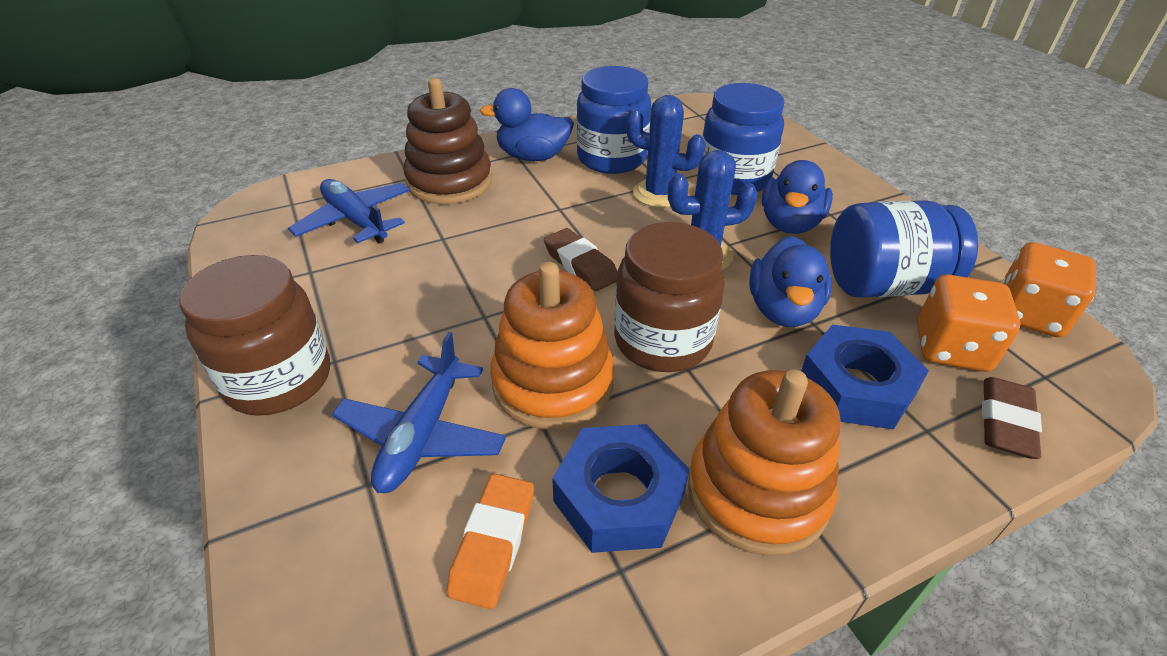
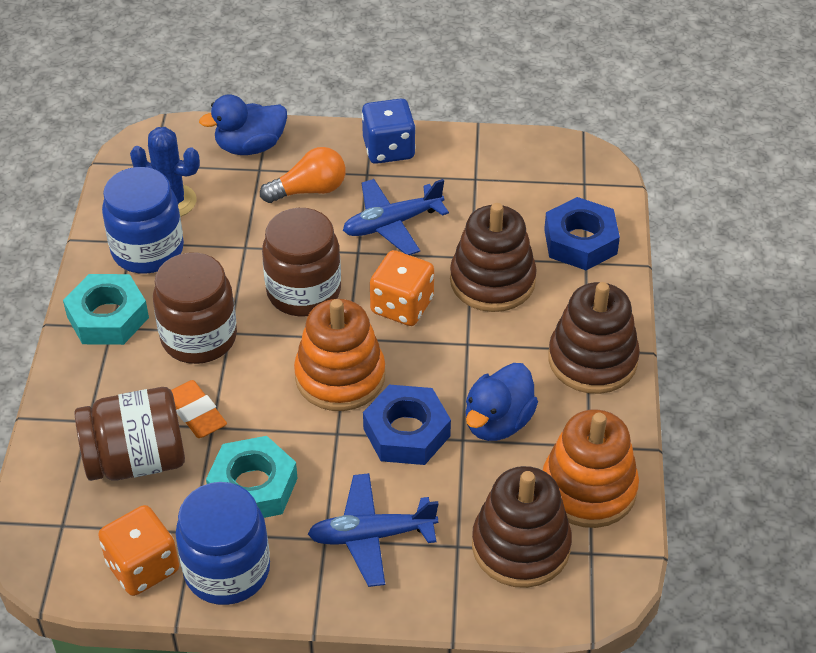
blue cactus: 2 -> 1
blue dice: 0 -> 1
blue duck: 3 -> 2
blue jar: 3 -> 2
brown eraser: 2 -> 0
brown jar: 2 -> 3
brown stacking toy: 1 -> 3
orange light bulb: 0 -> 1
turquoise nut: 0 -> 2

